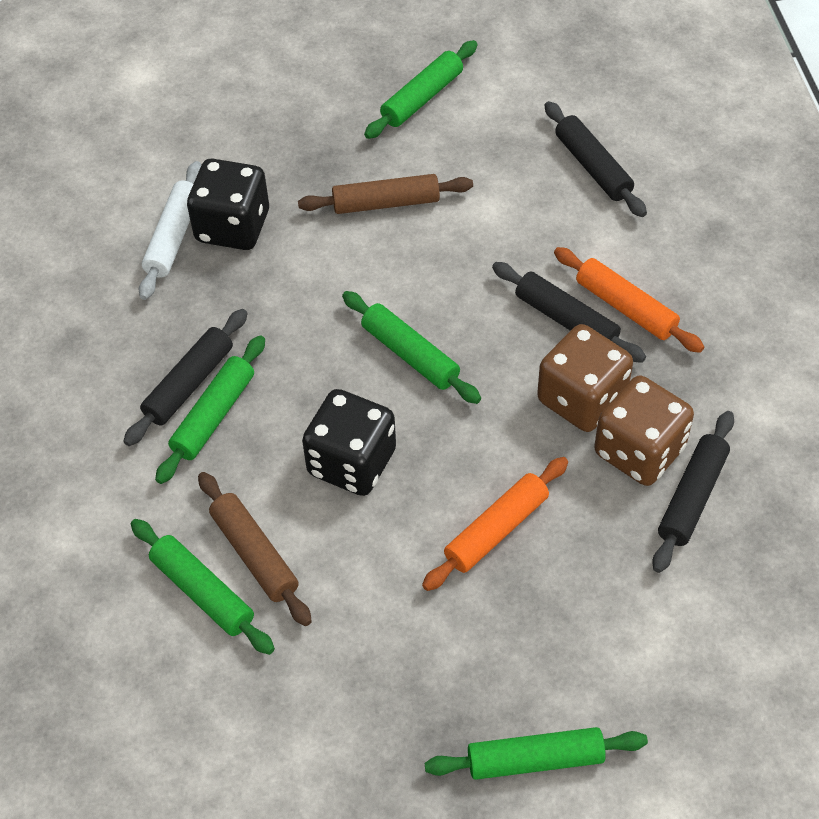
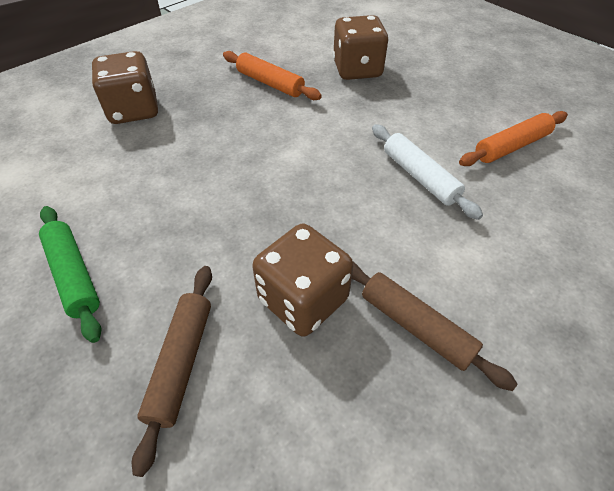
black dice: 2 -> 0
black rolling pin: 4 -> 0
brown dice: 2 -> 3
green rolling pin: 5 -> 1

